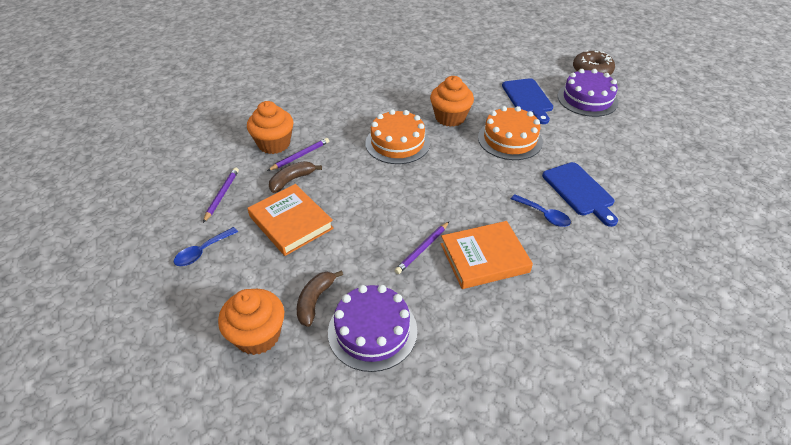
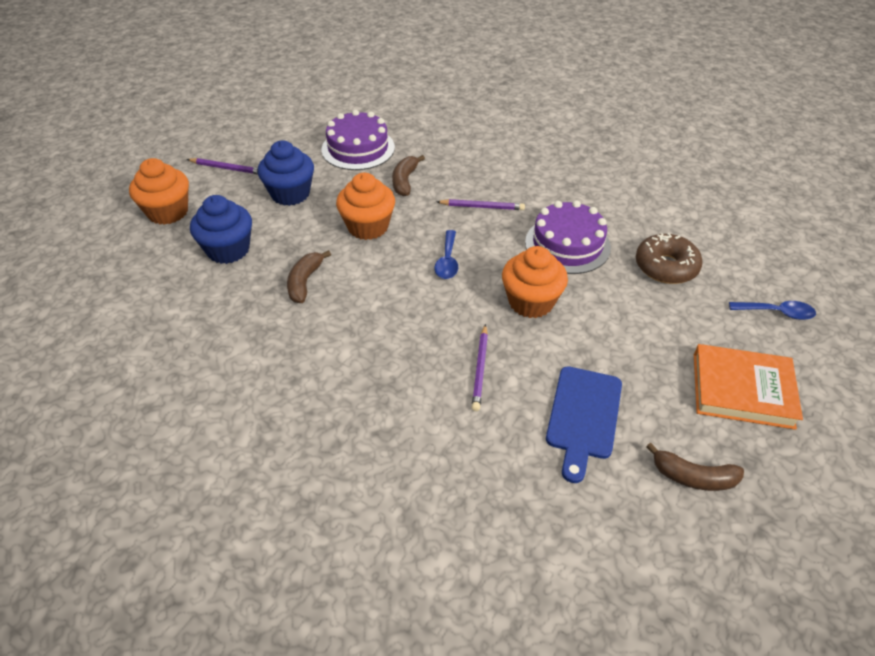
blue cupcake: 0 -> 2
blue cutting board: 2 -> 1
brown banana: 2 -> 3
orange book: 2 -> 1
orange cake: 2 -> 0

